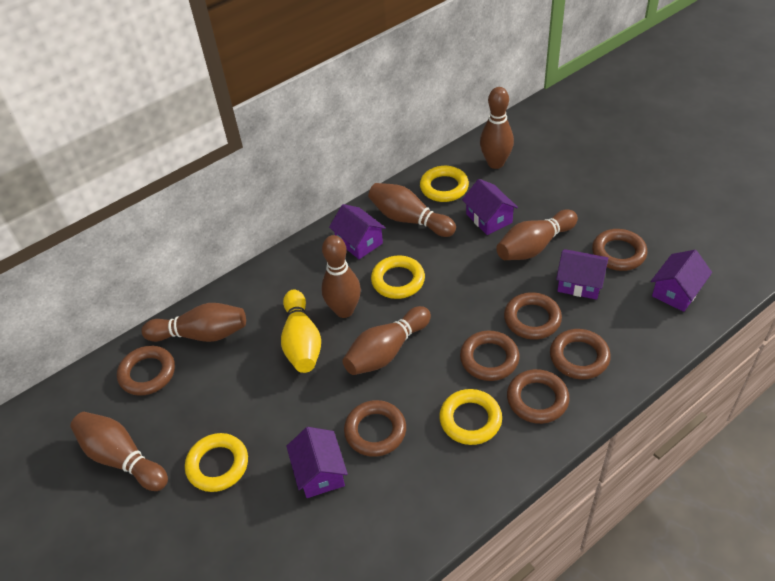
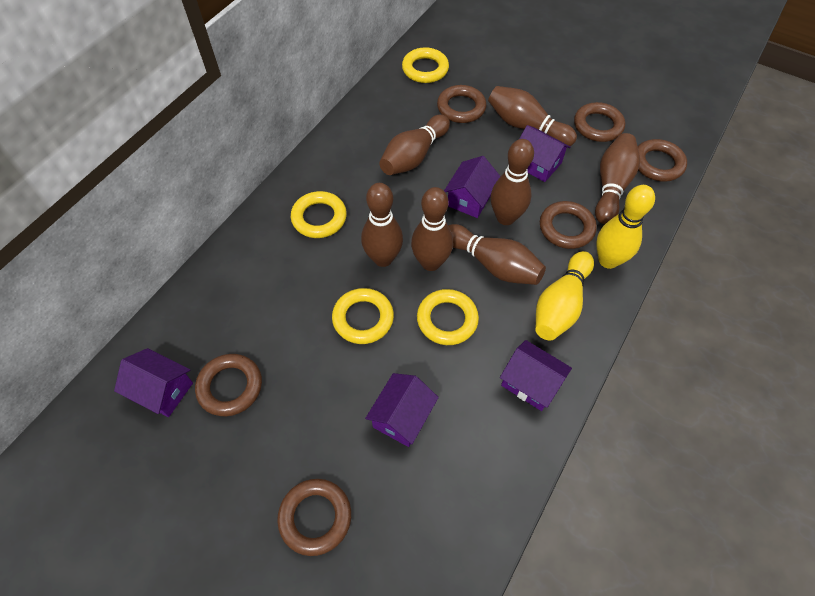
brown ring: 7 -> 6
yellow bowling pin: 1 -> 2

